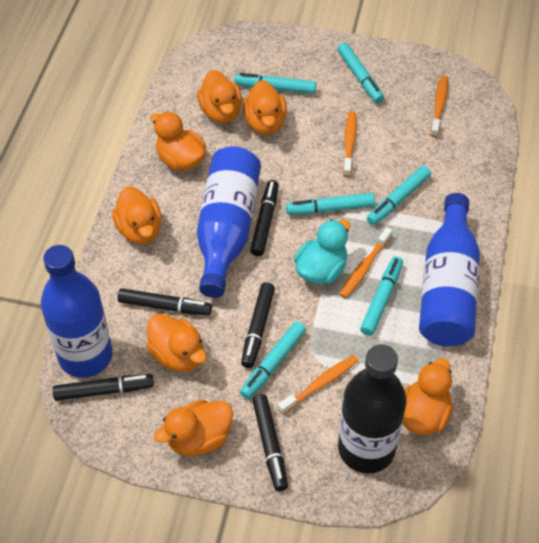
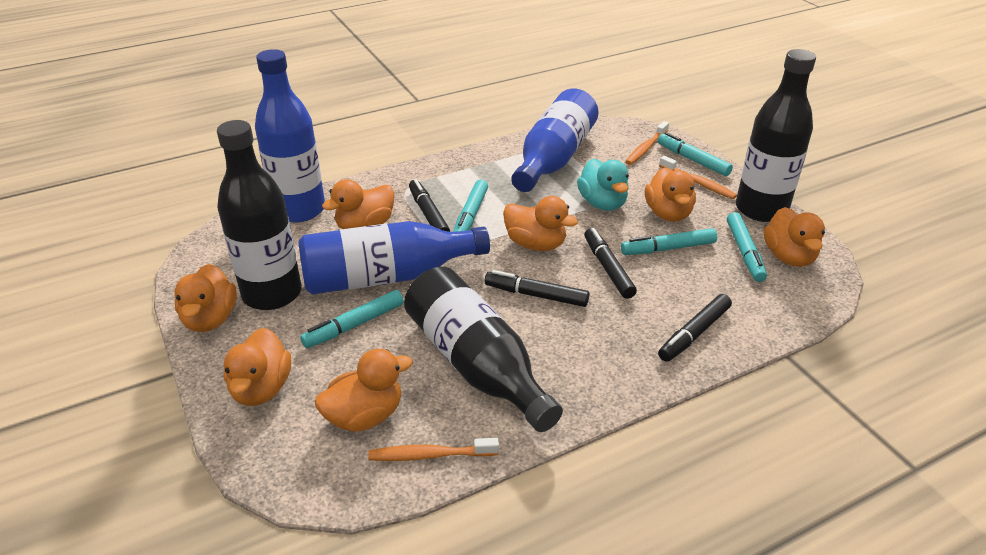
black bottle: 1 -> 3
black marker: 5 -> 4
orange toothbrush: 4 -> 3
turquoise marker: 6 -> 5

